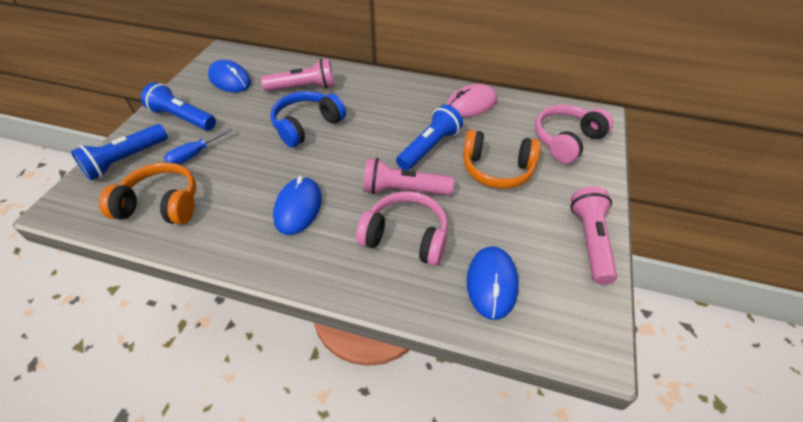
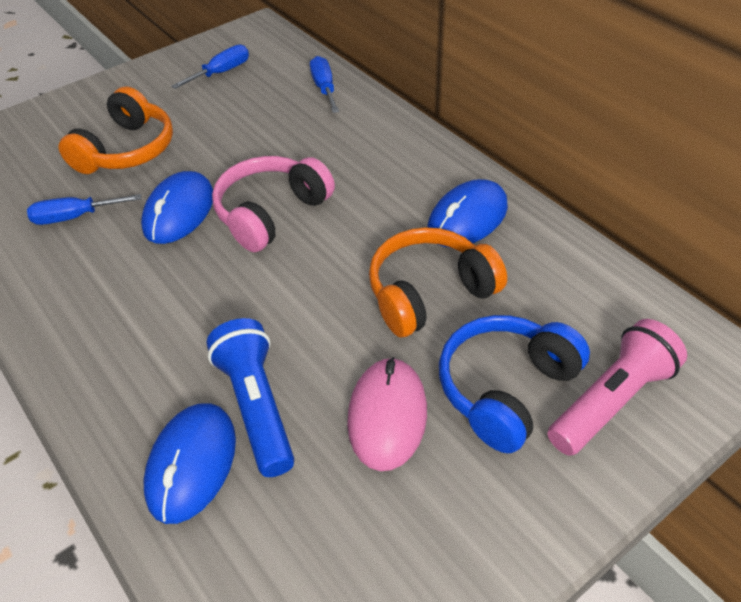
blue flashlight: 3 -> 1
blue screwdriver: 1 -> 3
pink flashlight: 3 -> 1
pink headphones: 2 -> 1

